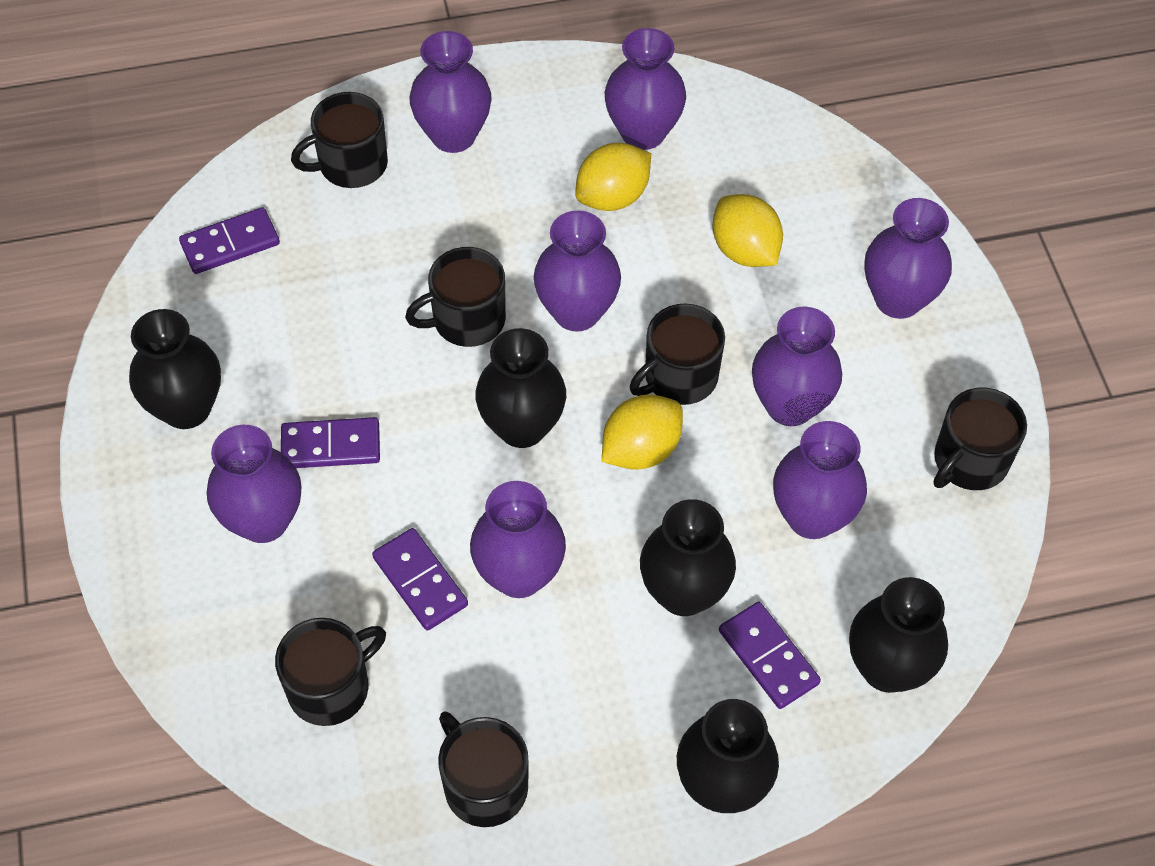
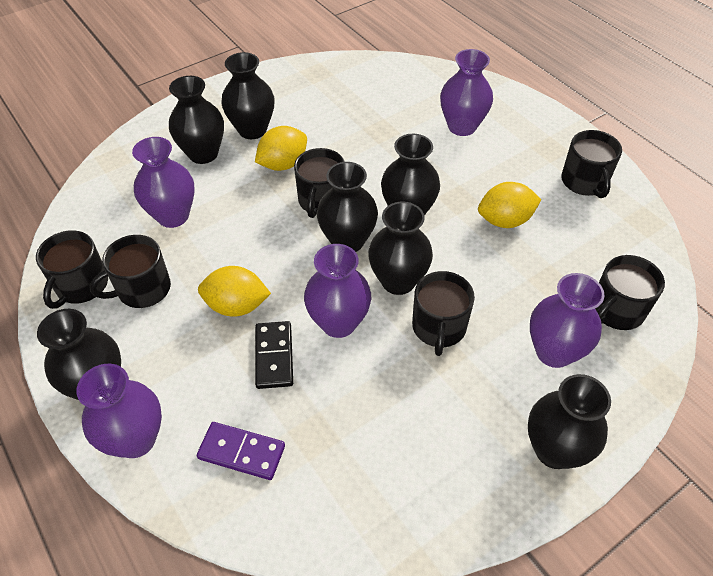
black domino: 0 -> 1
black vase: 5 -> 7
purple domino: 4 -> 1
purple vase: 8 -> 5

